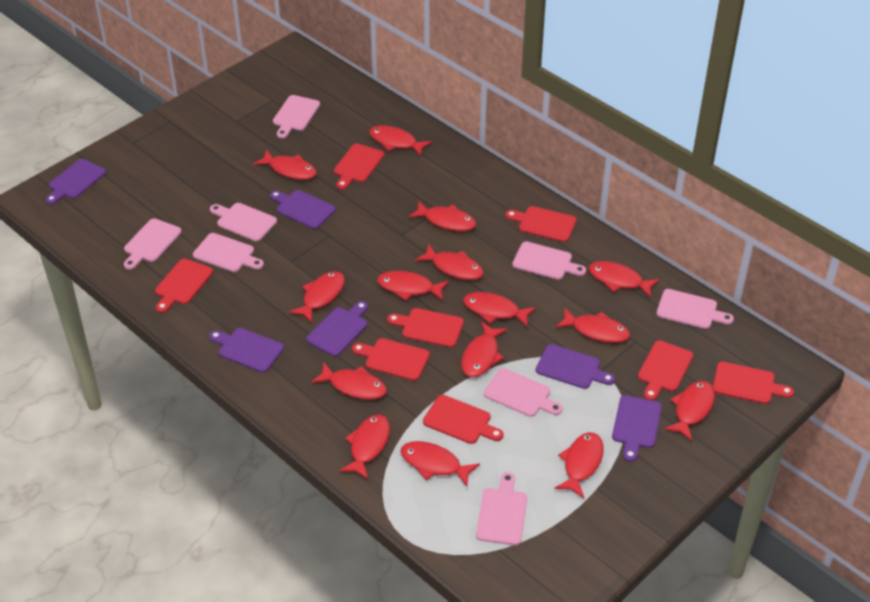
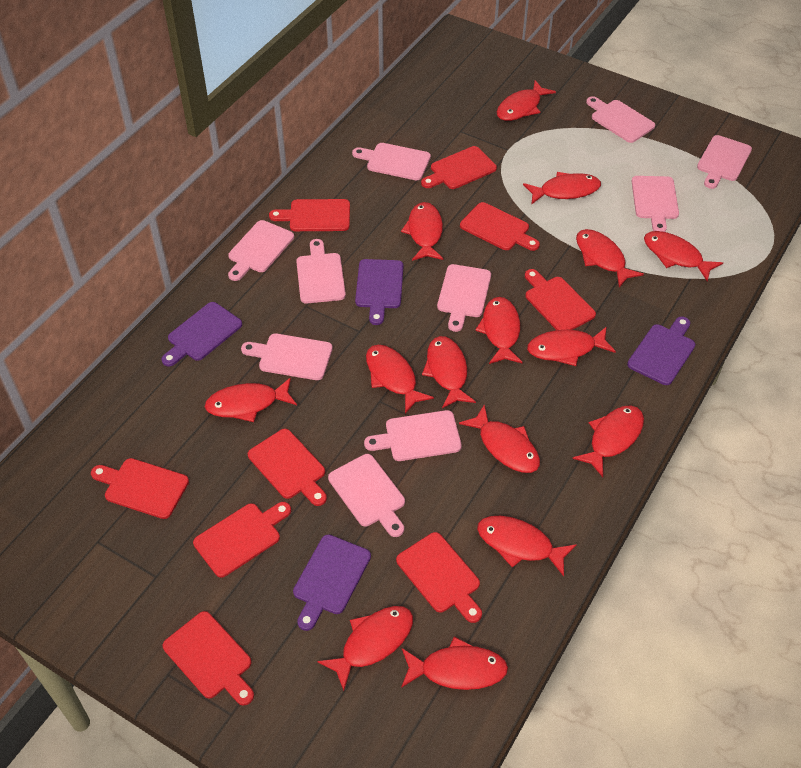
pink cutting board: 8 -> 10
purple cutting board: 6 -> 4
red cutting board: 8 -> 9

